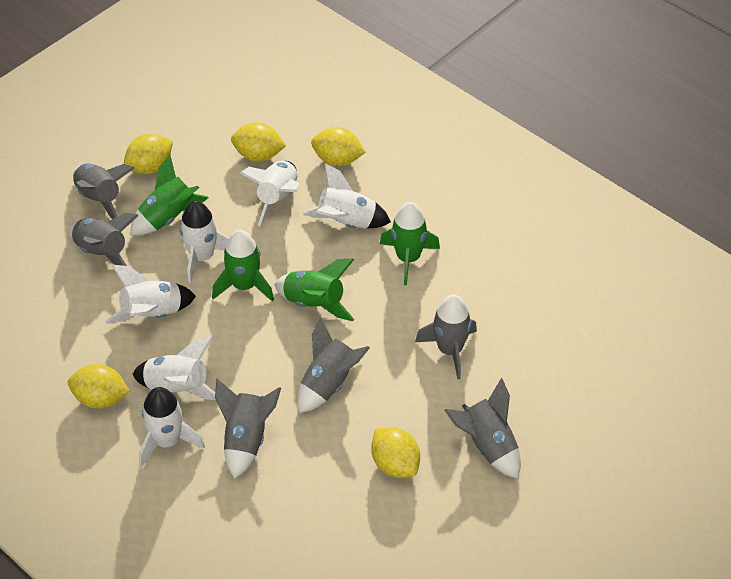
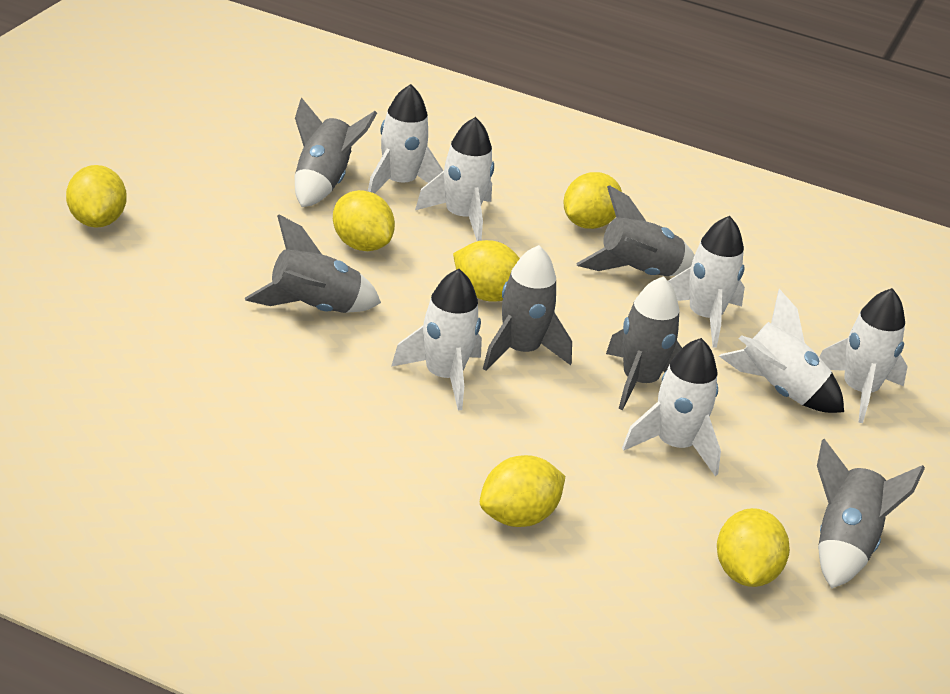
green rocket: 4 -> 0
white rocket: 6 -> 7
yellow lemon: 5 -> 6

